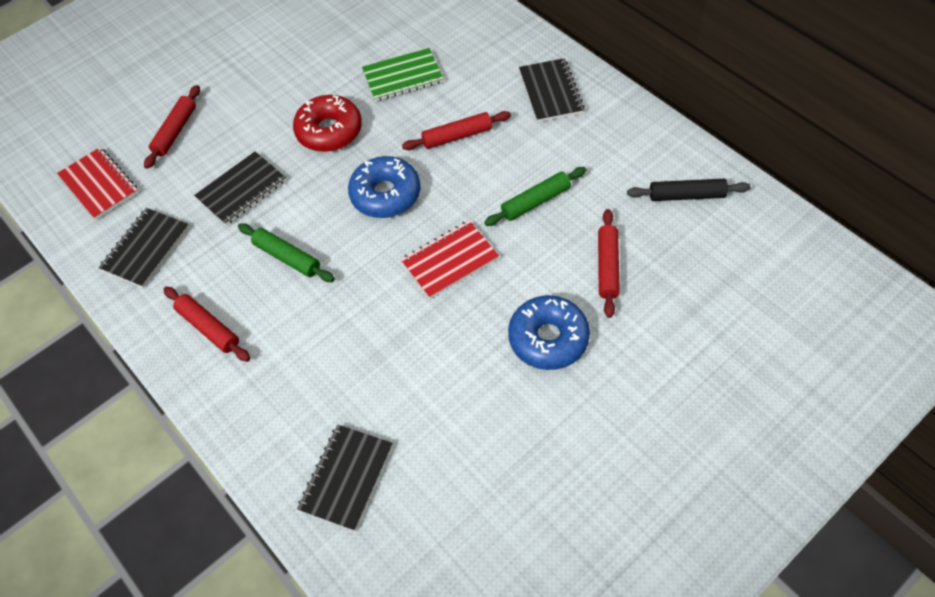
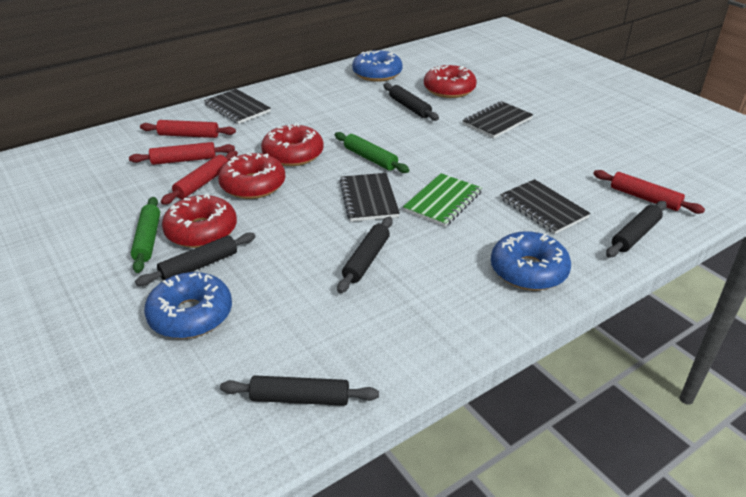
black rolling pin: 1 -> 5
blue donut: 2 -> 3
red donut: 1 -> 4
red notebook: 2 -> 0

